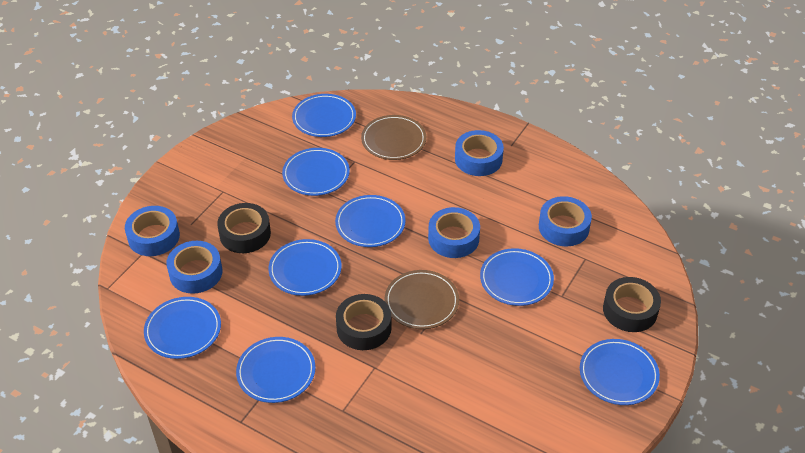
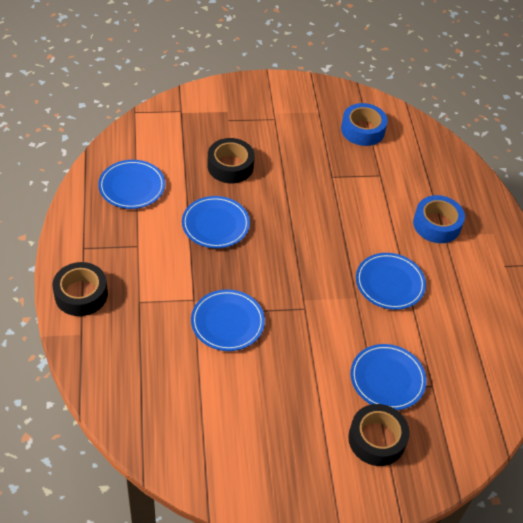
blue plate: 8 -> 5
blue tape: 5 -> 2
brown plate: 2 -> 0

